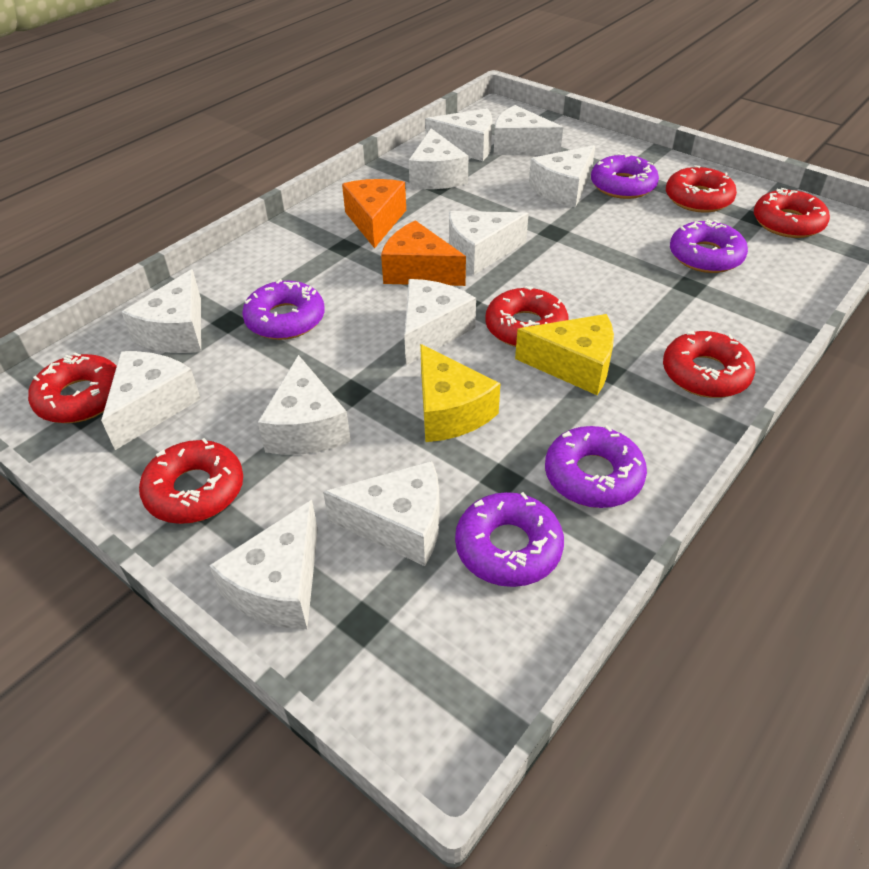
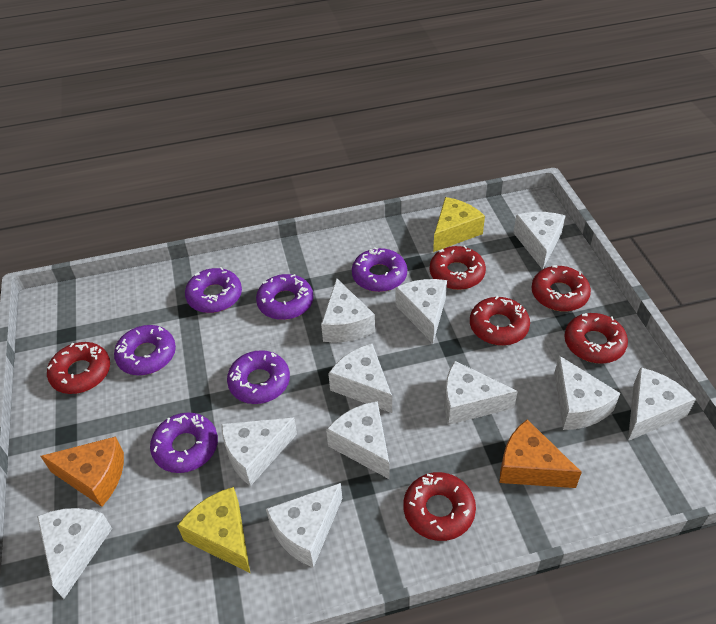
purple donut: 5 -> 6

